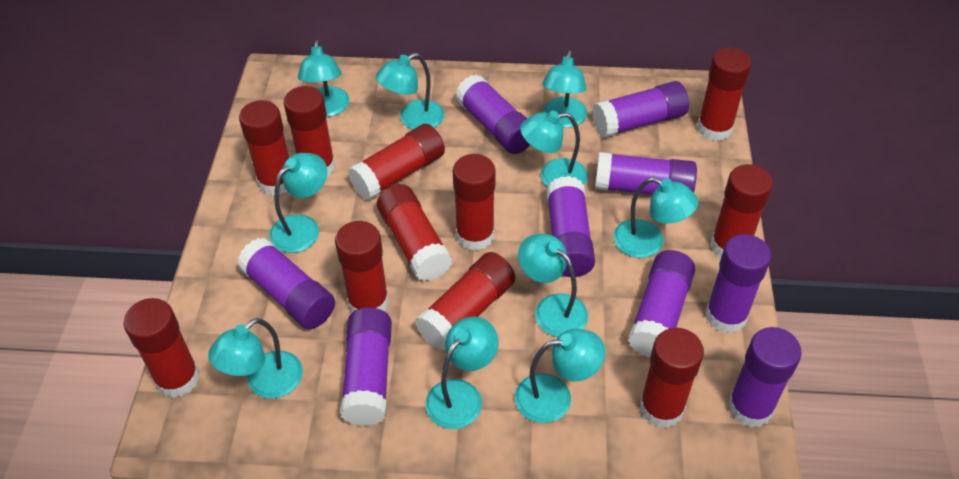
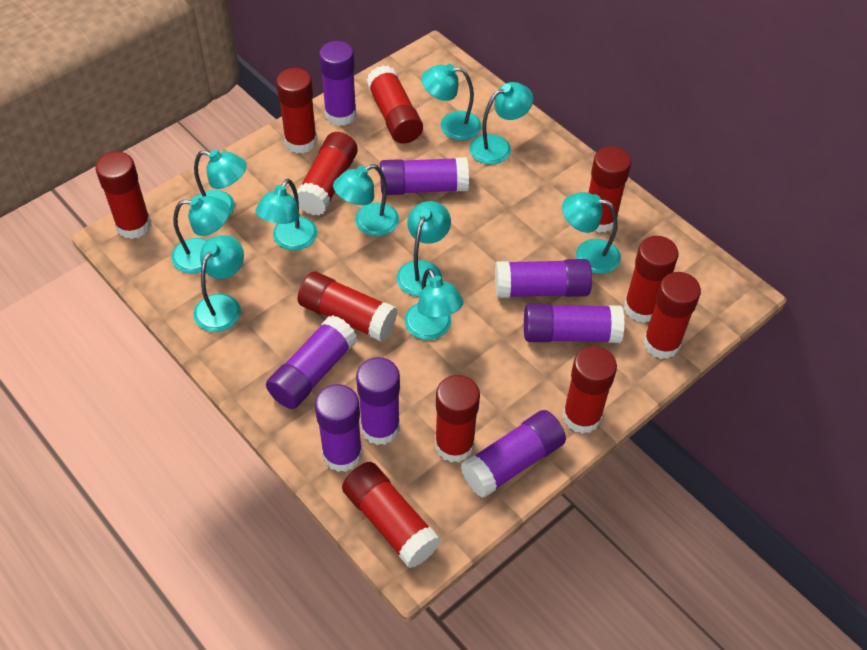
purple glue stick: 9 -> 8

